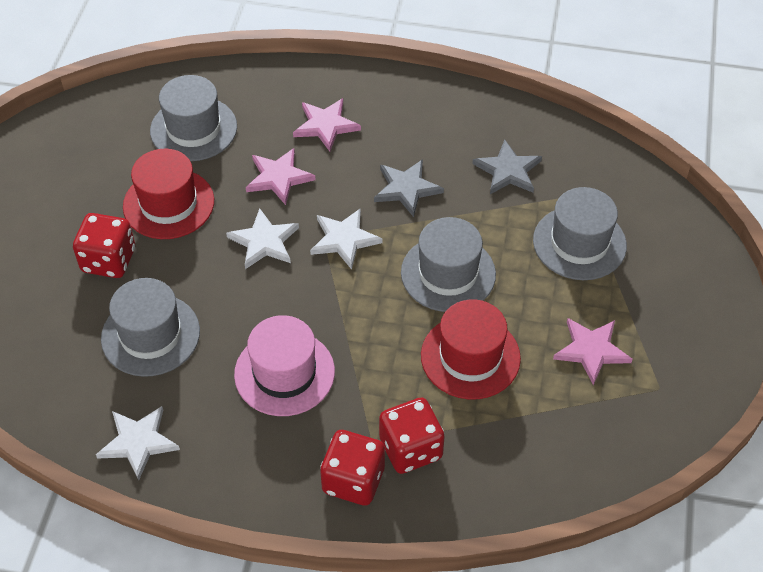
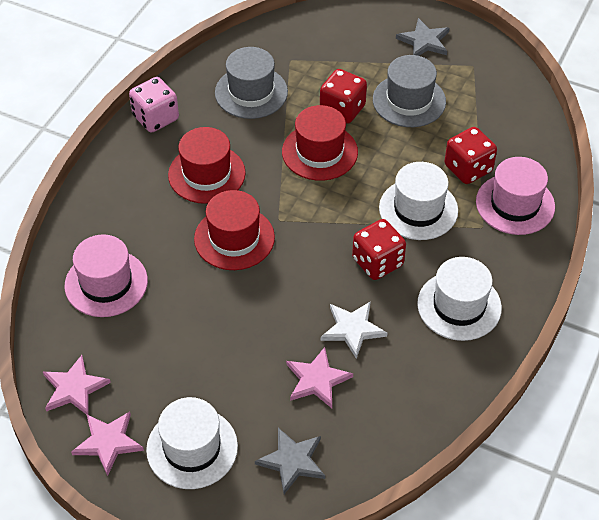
grey hat: 4 -> 2
pink dice: 0 -> 1
pink hat: 1 -> 2
red hat: 2 -> 3
white hat: 0 -> 3
white star: 3 -> 1

